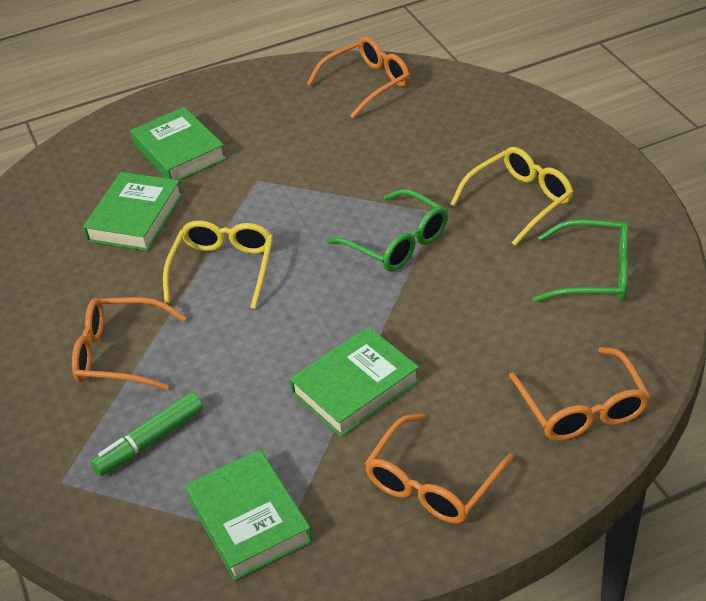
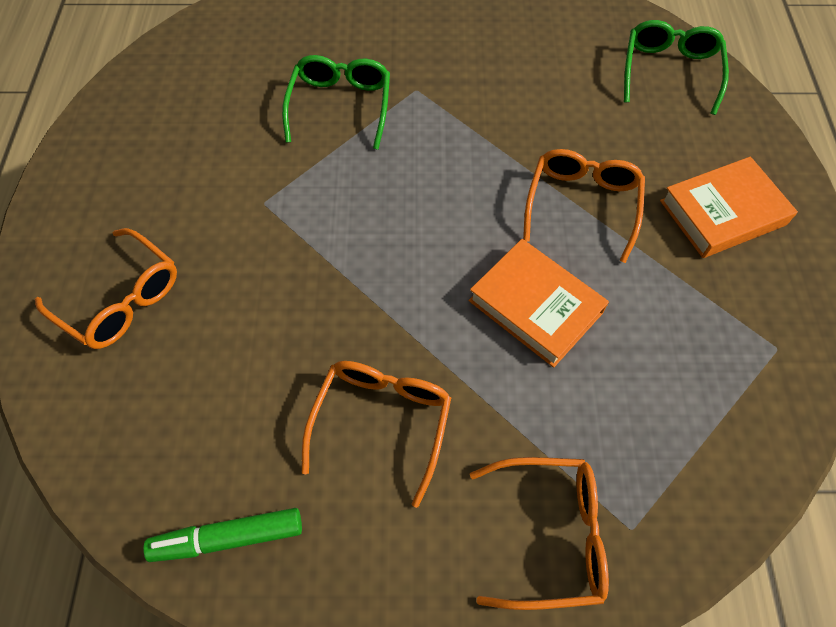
green book: 4 -> 0
orange book: 0 -> 2
yellow glasses: 2 -> 0

